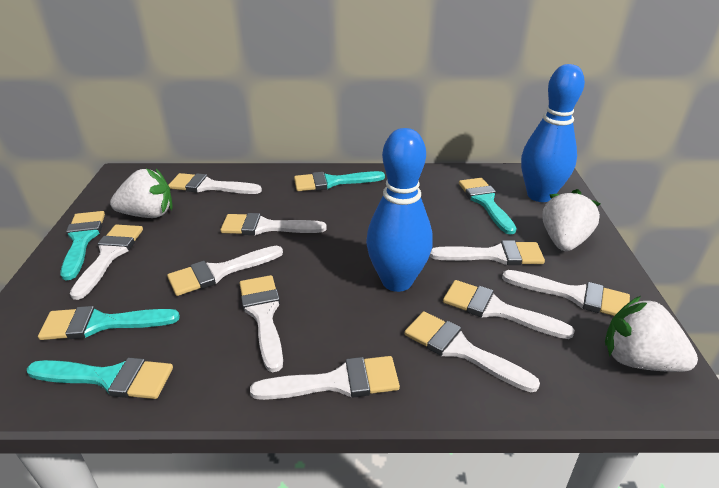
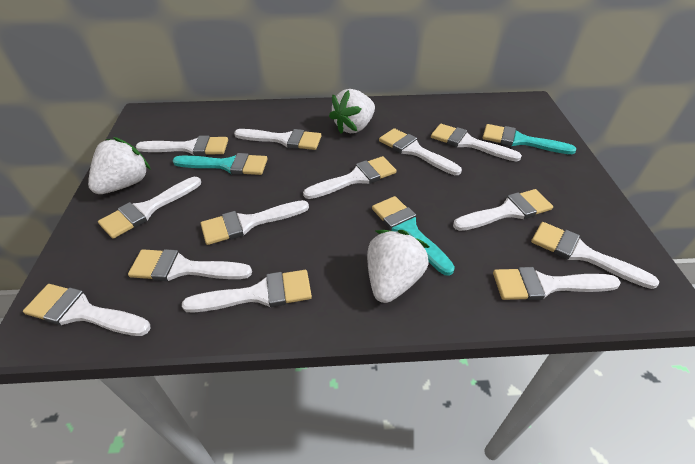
blue bowling pin: 2 -> 0
turquoise brush: 5 -> 3
white brush: 10 -> 13

